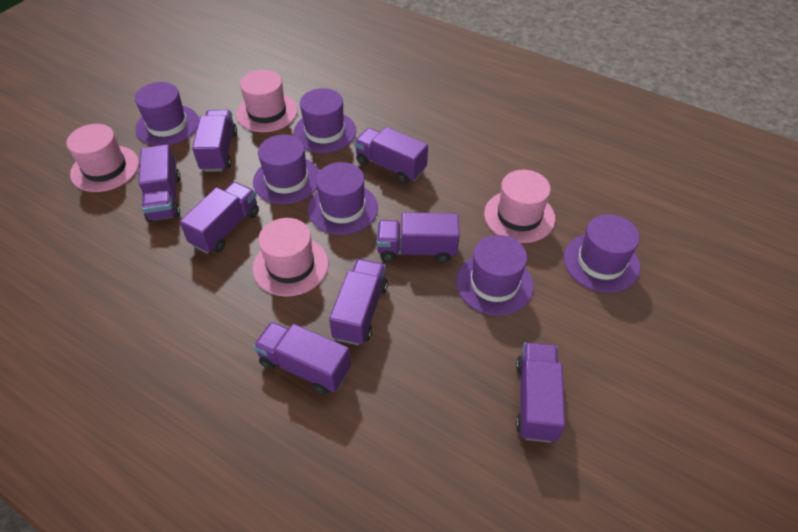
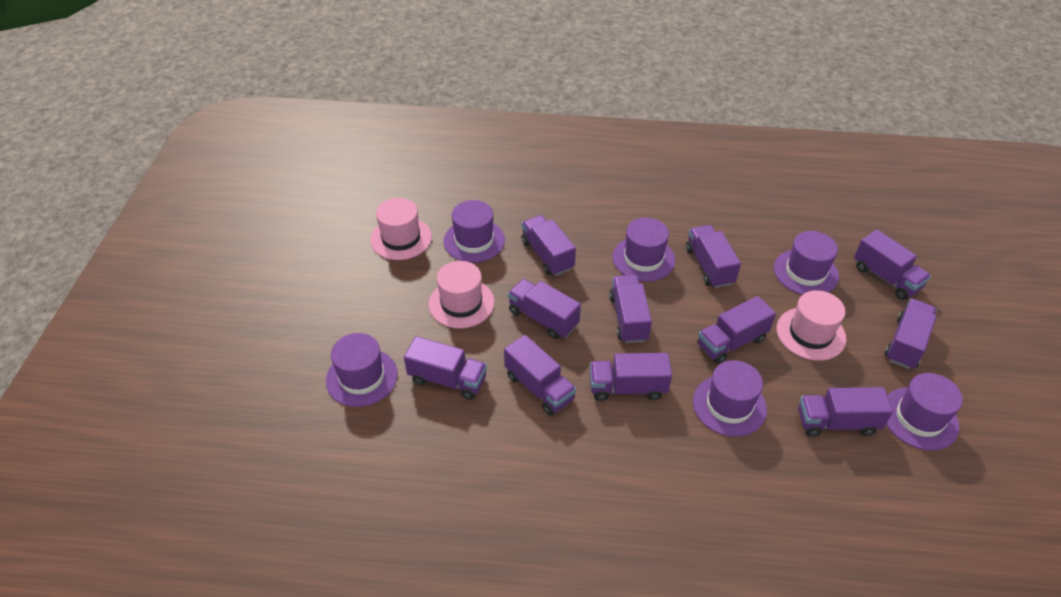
pink hat: 4 -> 3
purple truck: 8 -> 11

